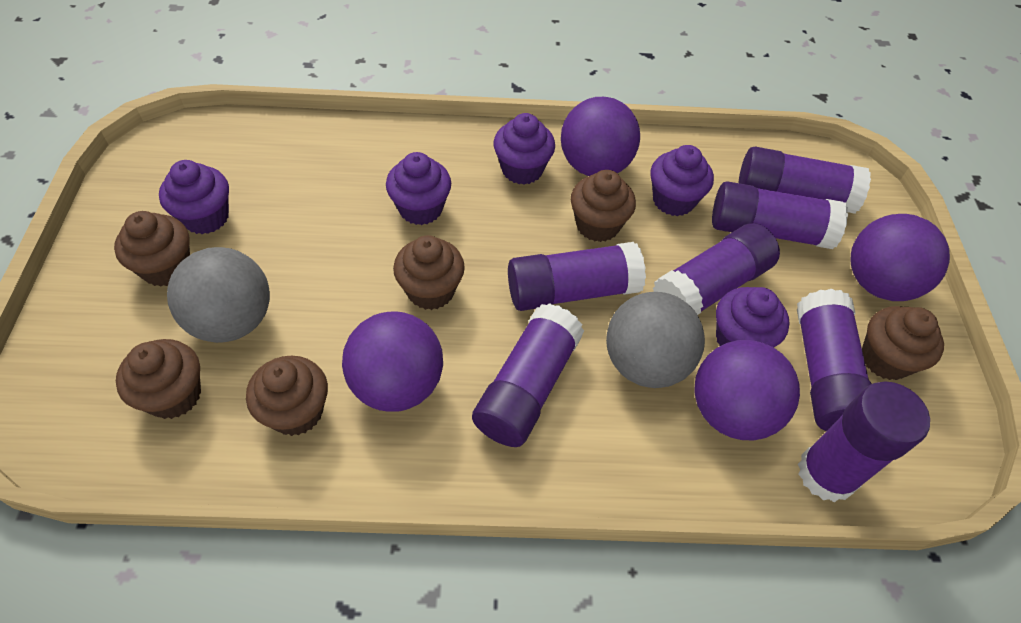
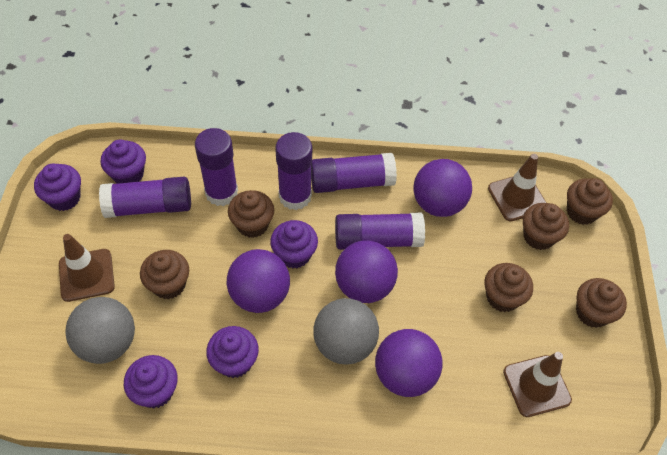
brown traffic cone: 0 -> 3
purple glue stick: 7 -> 5

